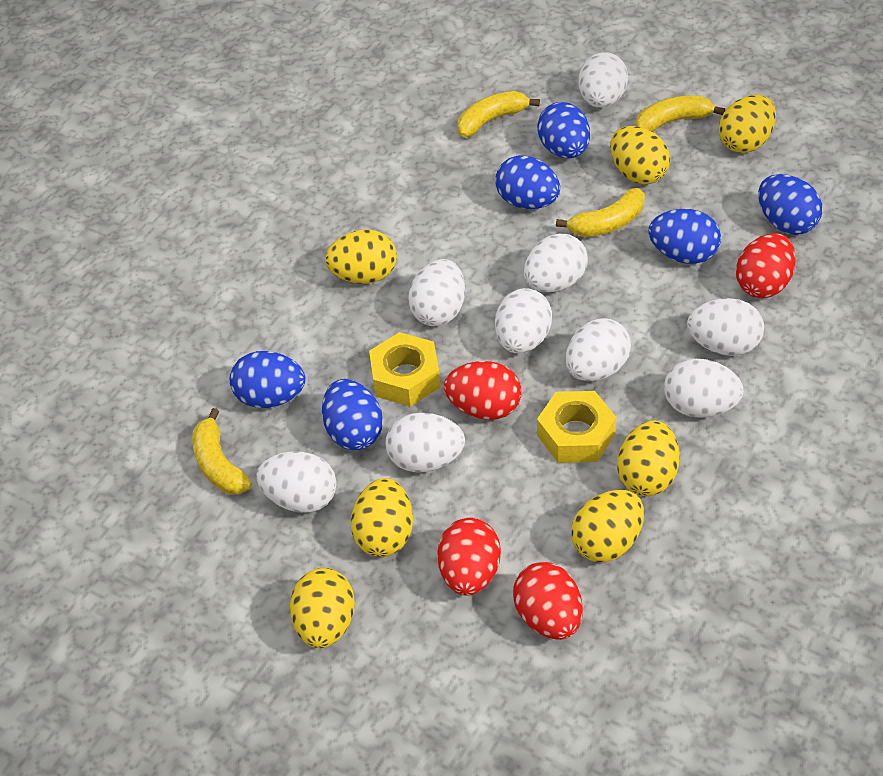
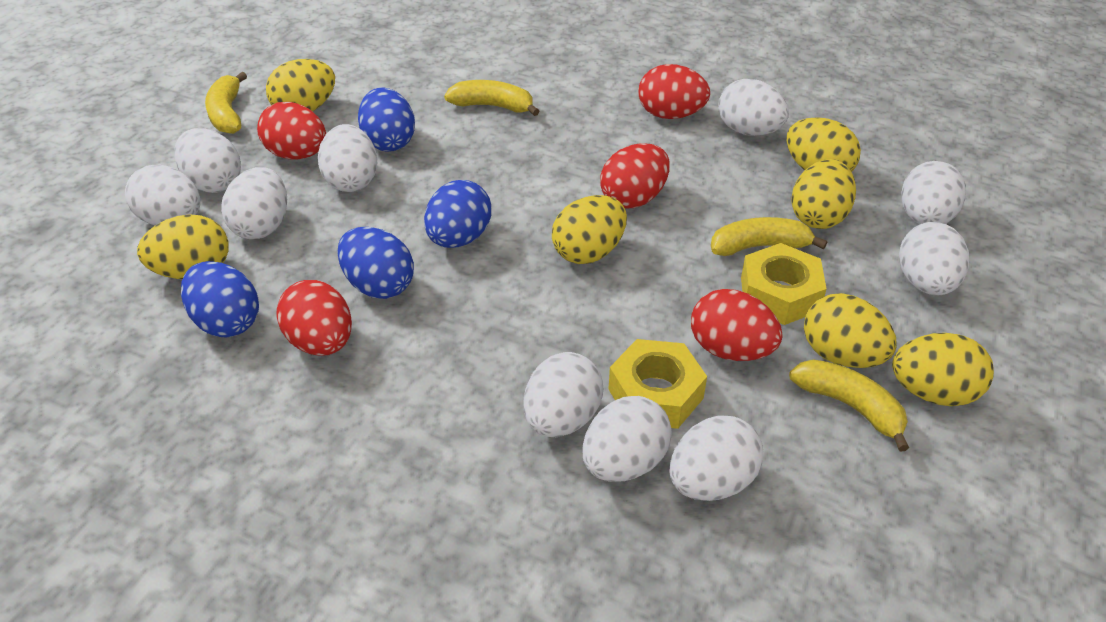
blue egg: 6 -> 4
red egg: 4 -> 5
white egg: 9 -> 10

